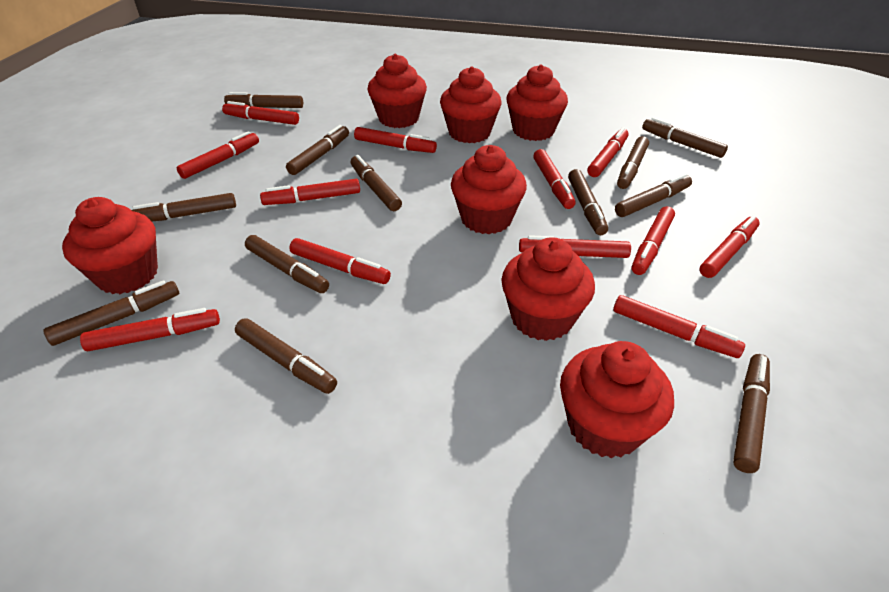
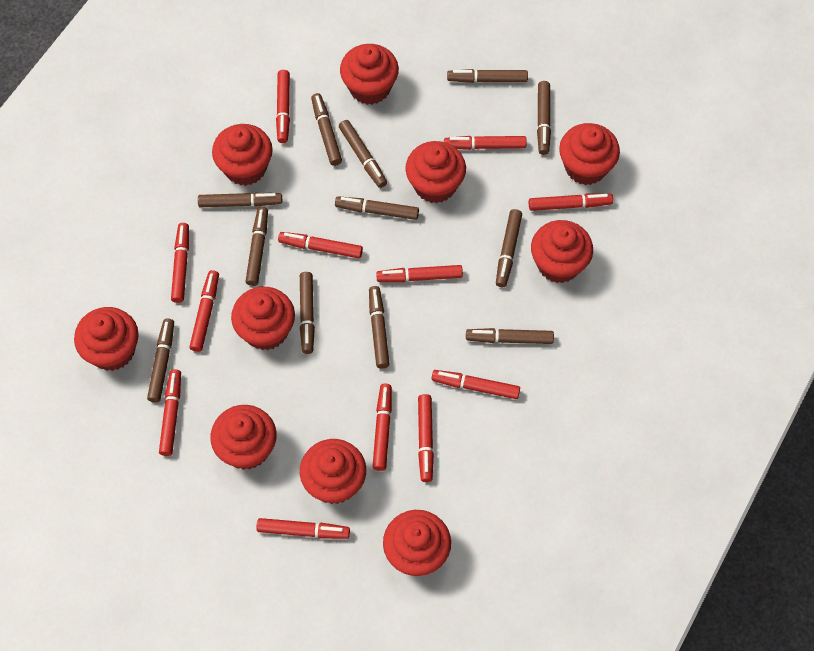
red cupcake: 7 -> 10

